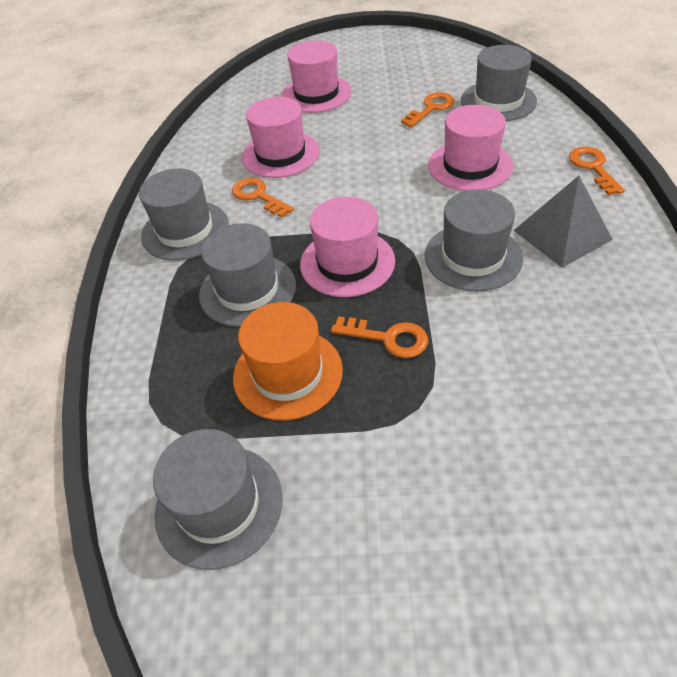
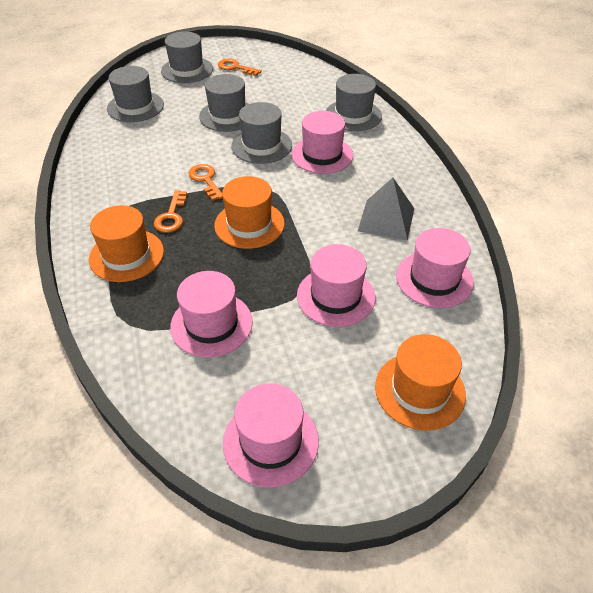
orange hat: 1 -> 3
orange key: 4 -> 3
pink hat: 4 -> 5

